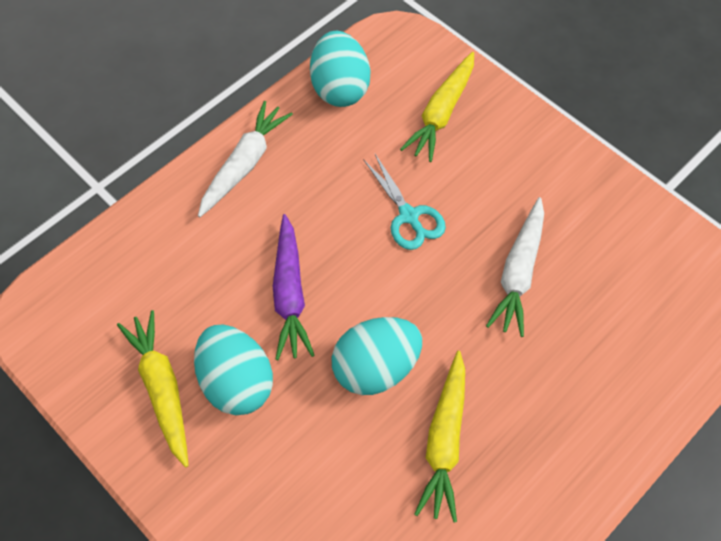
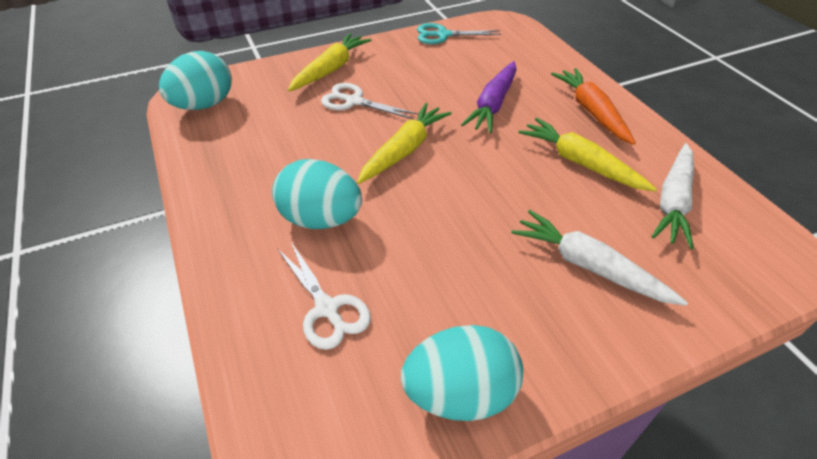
orange carrot: 0 -> 1
white scissors: 0 -> 2

